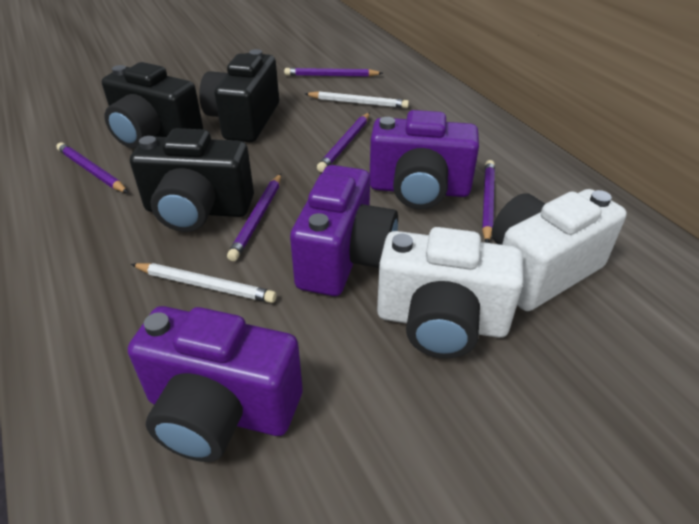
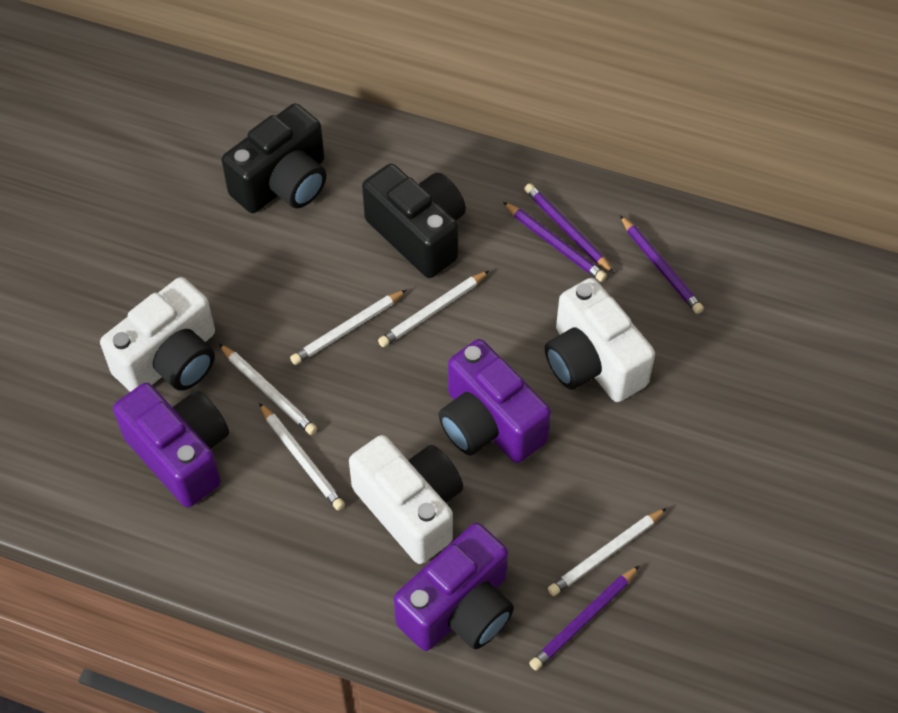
black camera: 3 -> 2
purple pencil: 5 -> 4
white camera: 2 -> 3
white pencil: 2 -> 5

